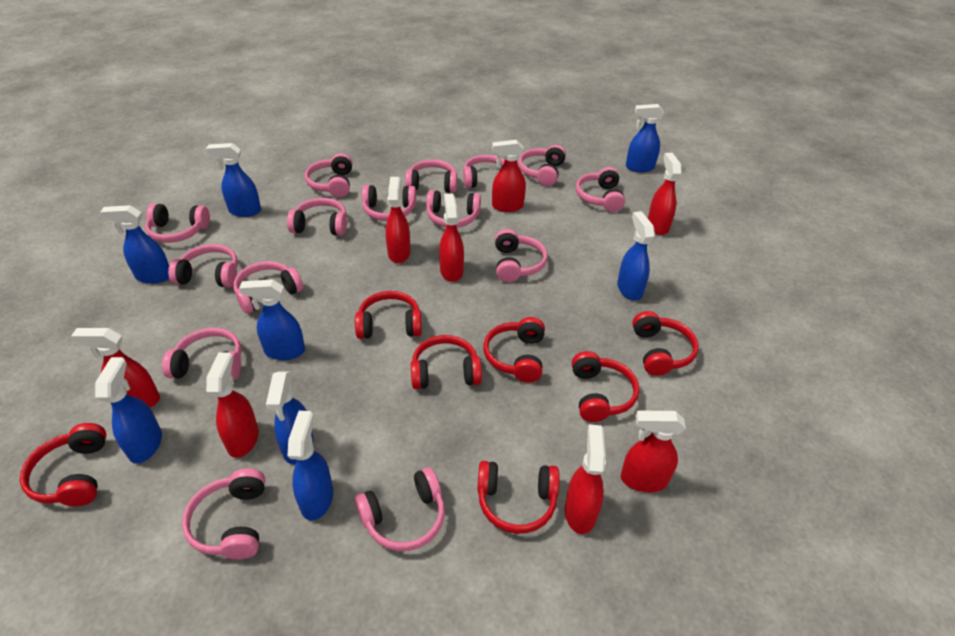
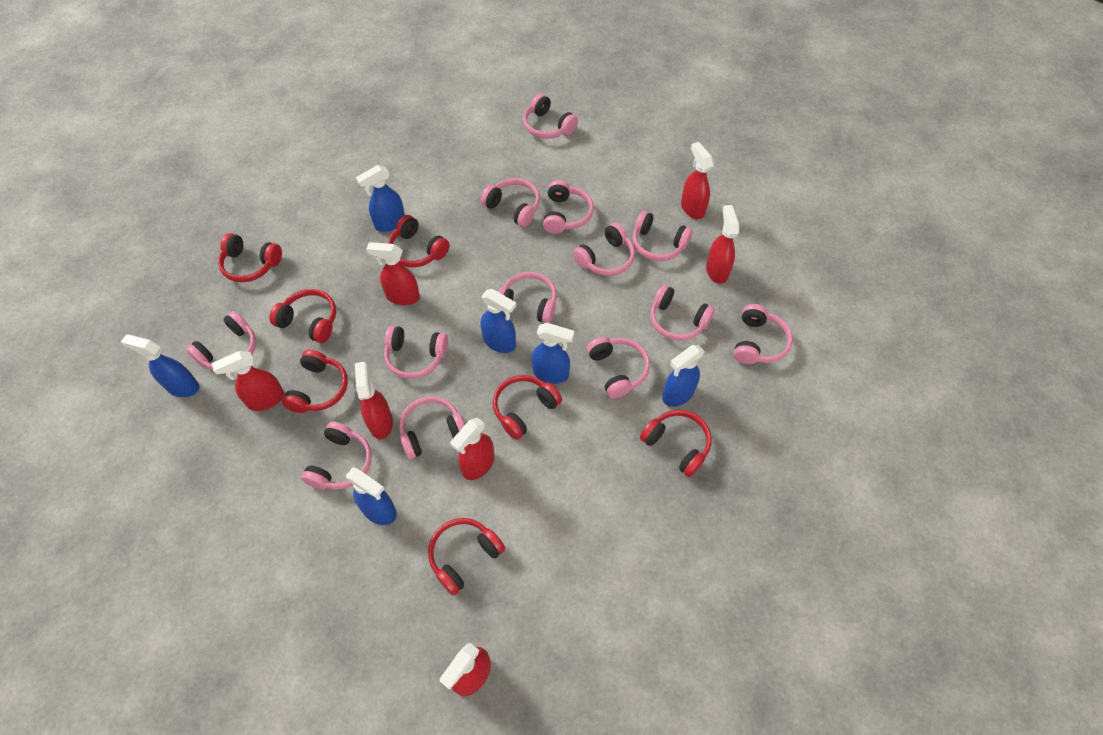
blue spray bottle: 8 -> 6
pink headphones: 15 -> 13
red spray bottle: 8 -> 7

